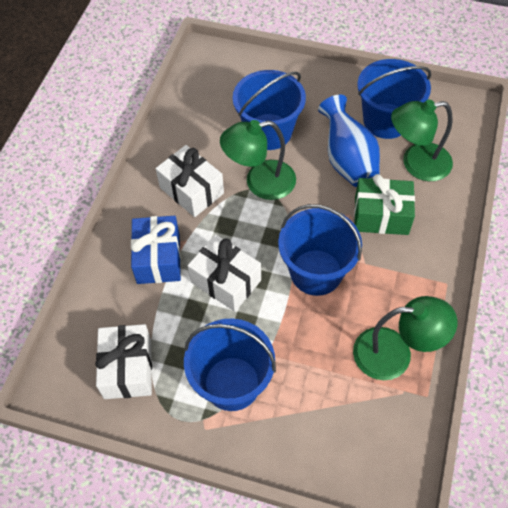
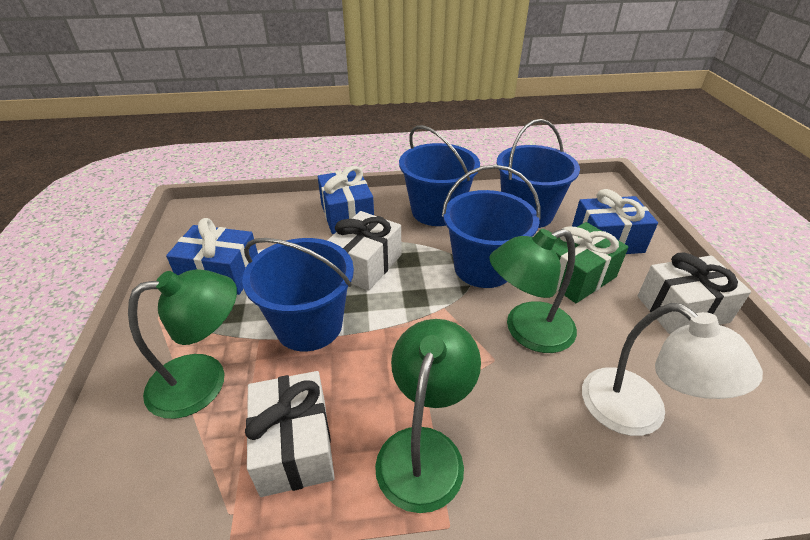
blue gift: 1 -> 3
blue vase: 1 -> 0
white lamp: 0 -> 1

